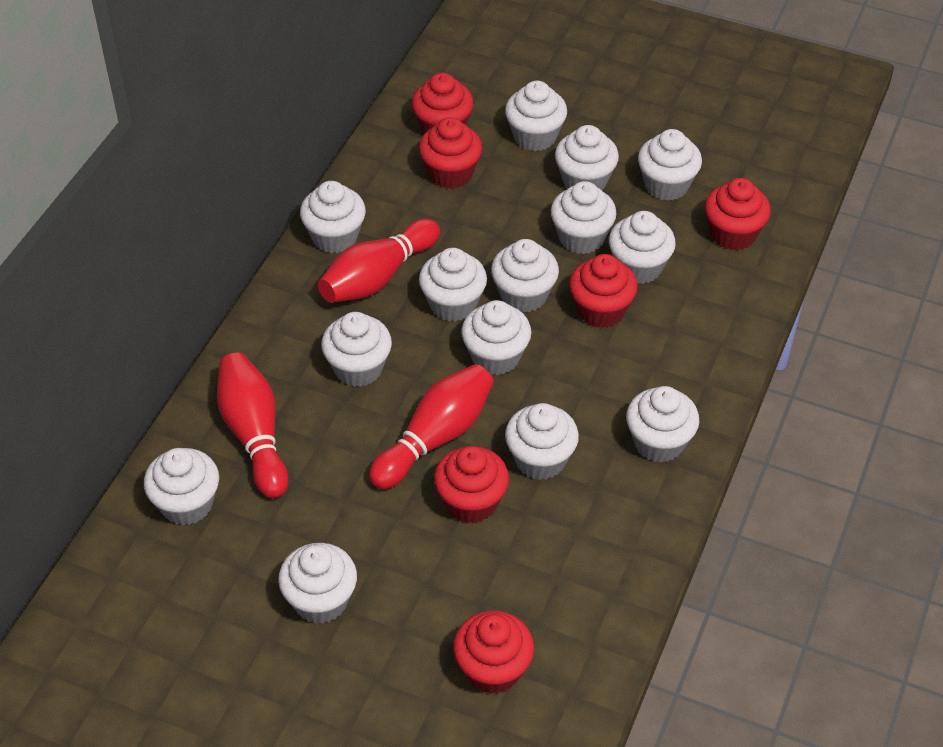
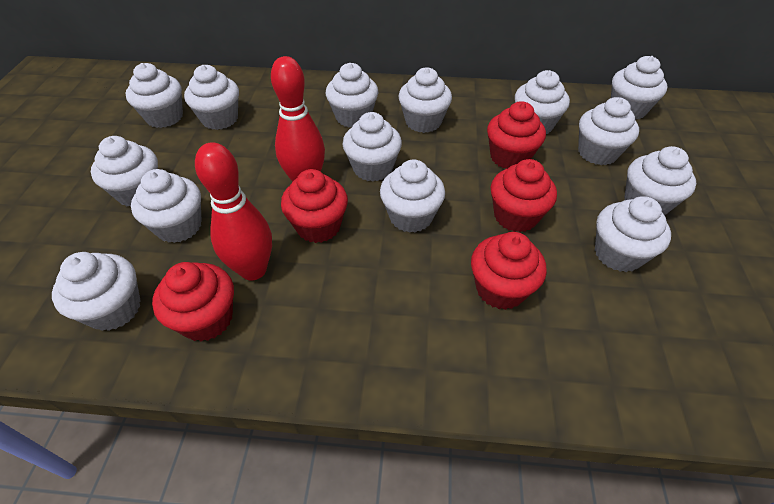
red bowling pin: 3 -> 2
red cupcake: 6 -> 5

